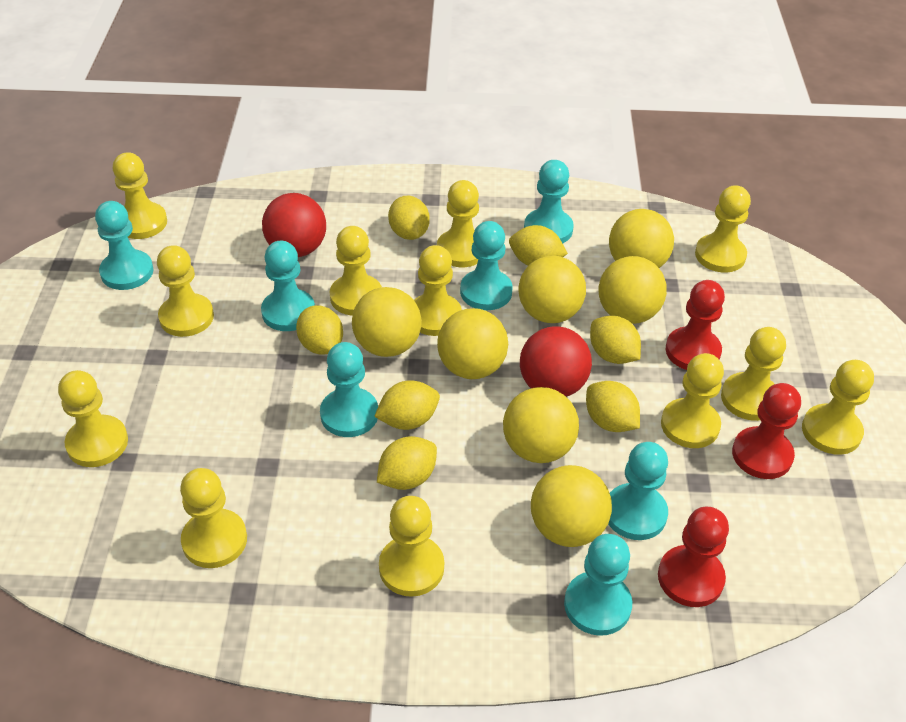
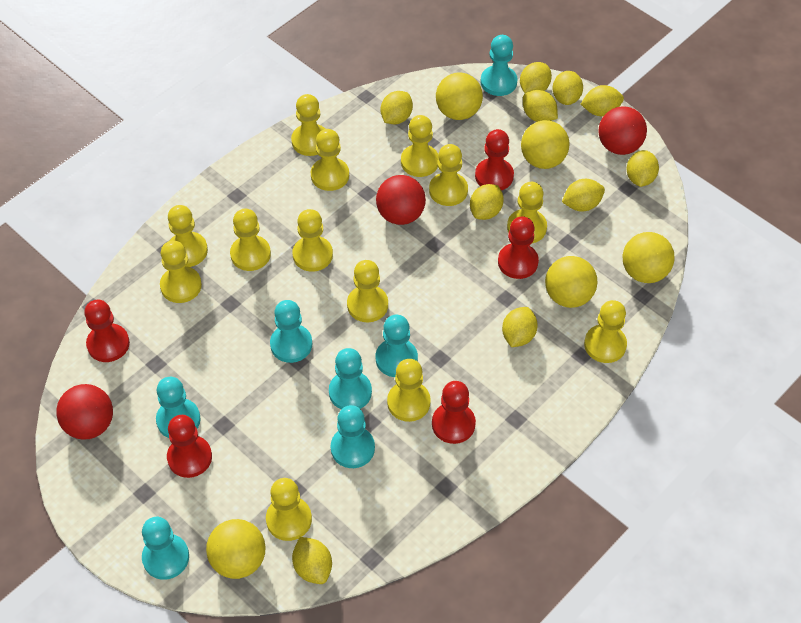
red ball: 2 -> 3
red pawn: 3 -> 5
yellow ball: 7 -> 5
yellow lemon: 7 -> 10
yellow pawn: 12 -> 13

